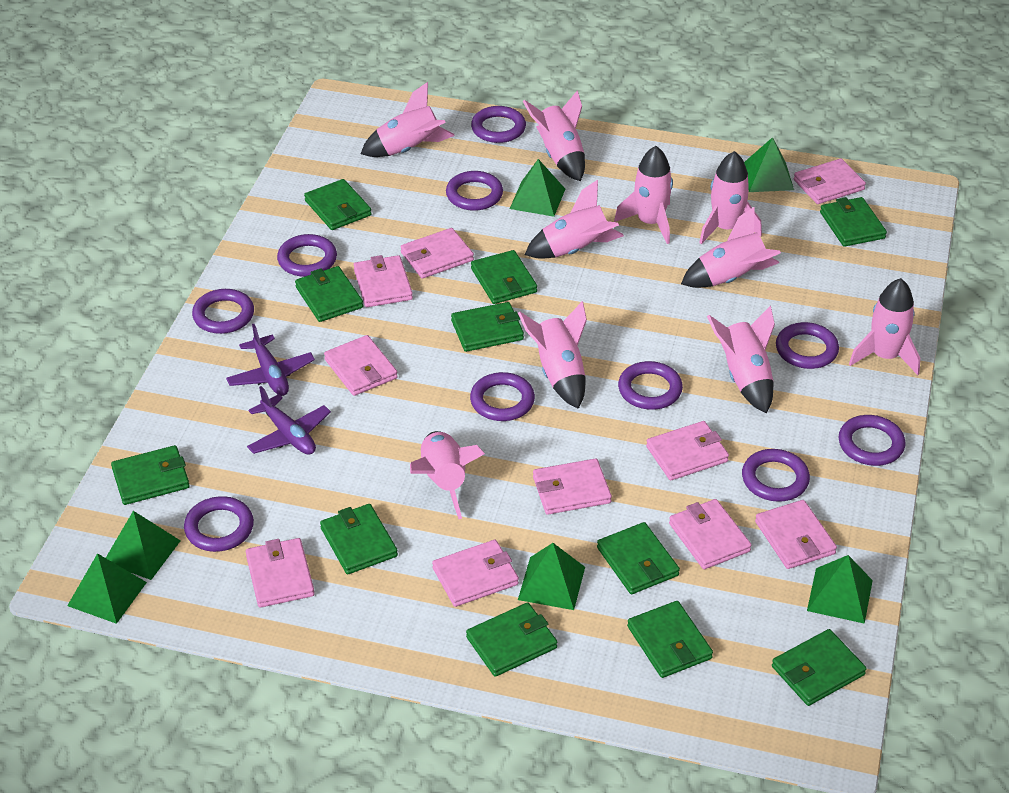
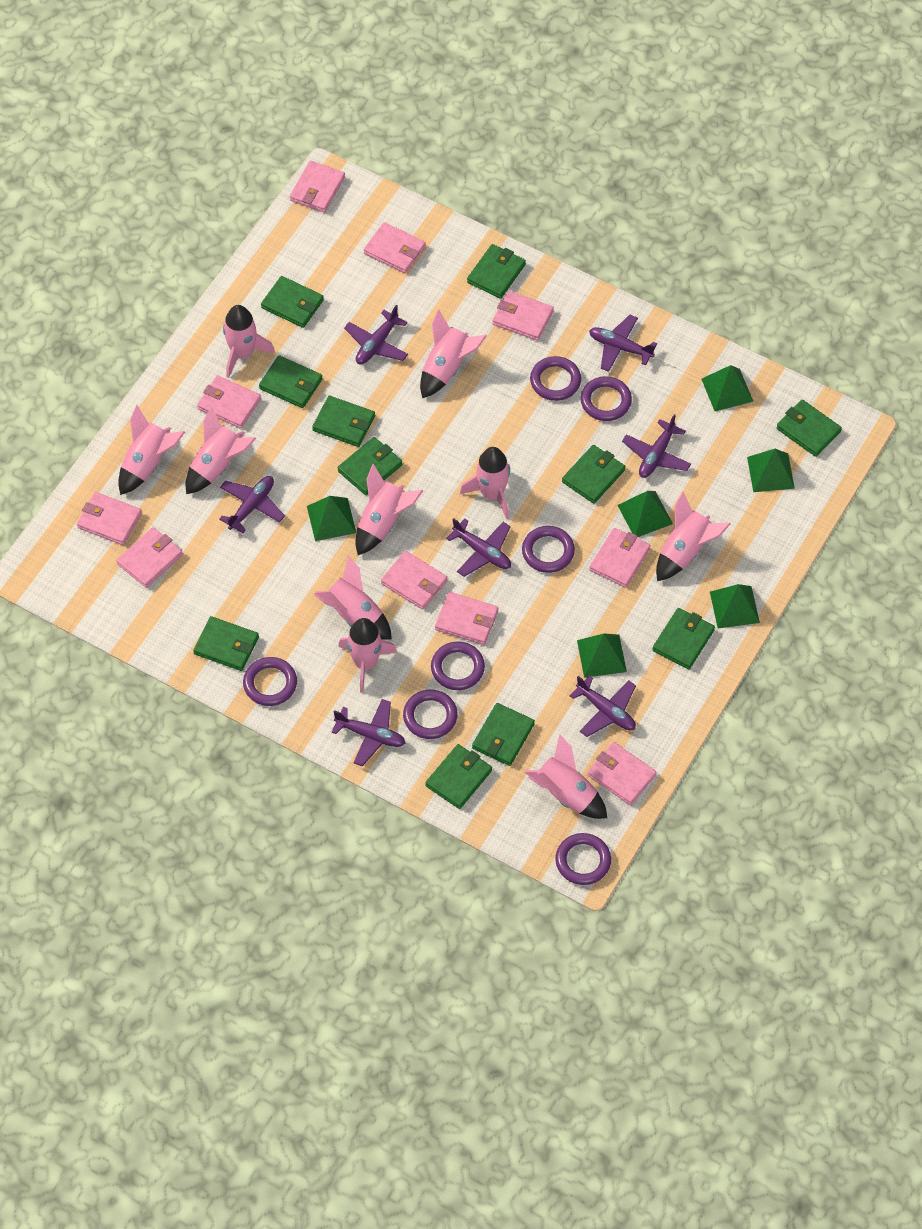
purple plane: 2 -> 7
purple ring: 10 -> 7

